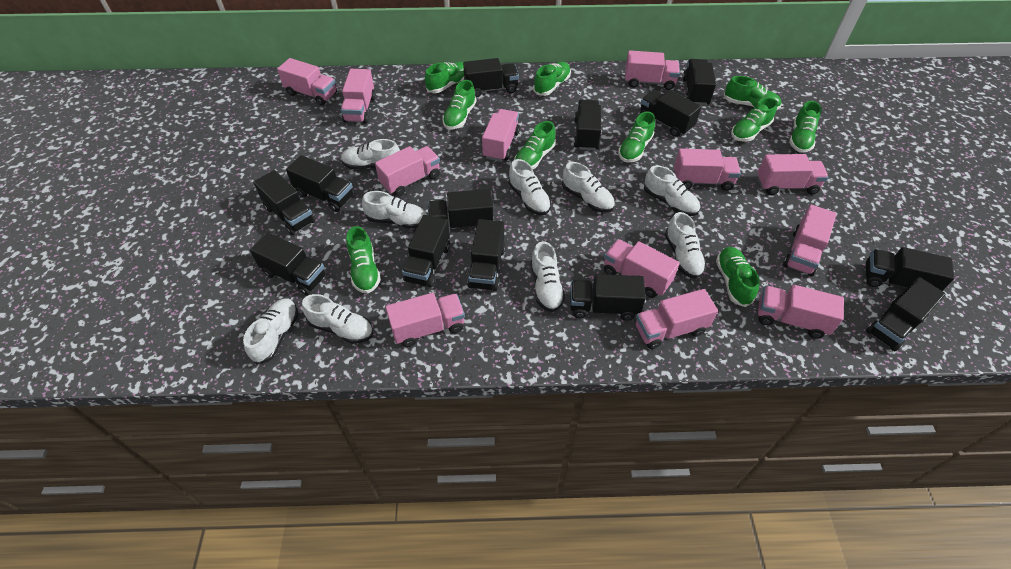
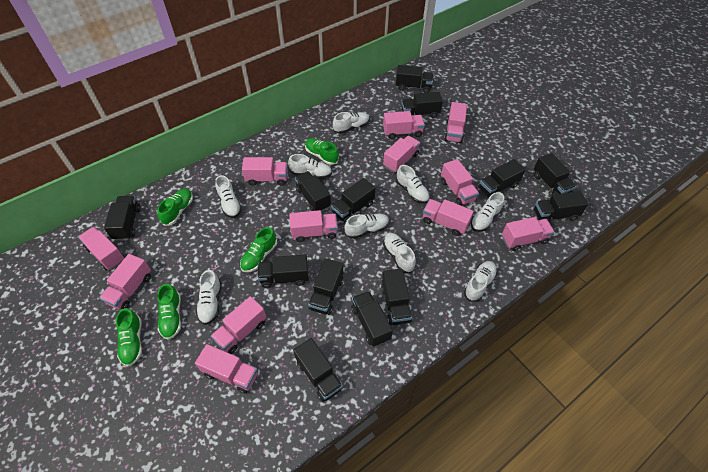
green shoe: 10 -> 5

